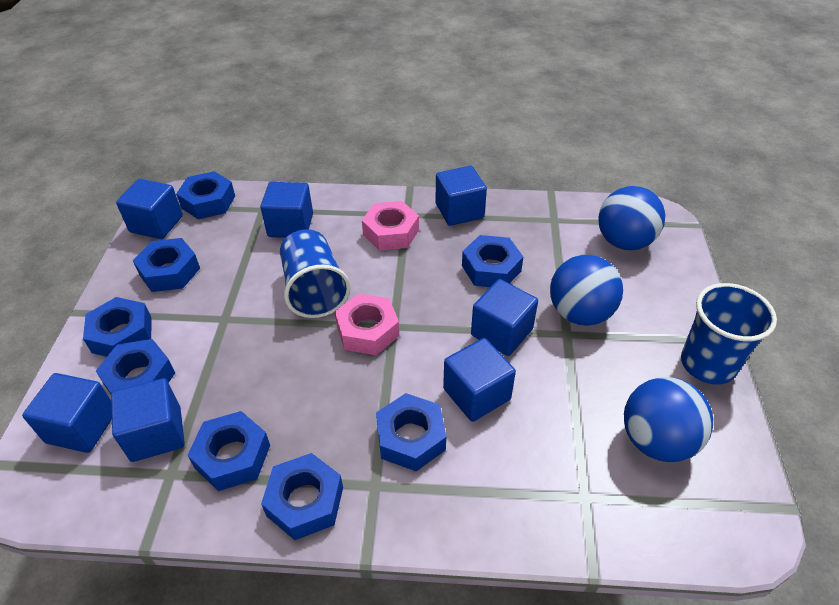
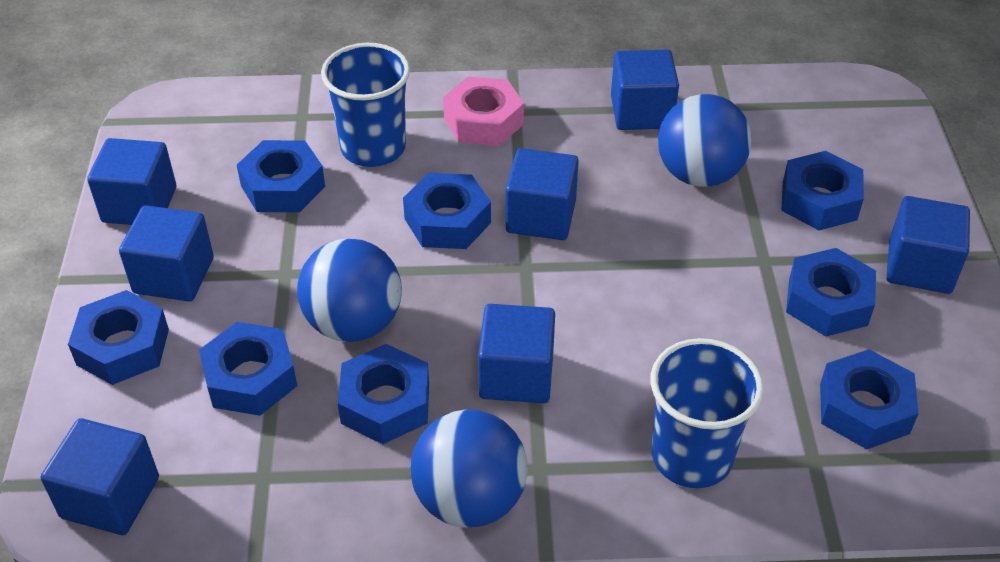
pink nut: 2 -> 1

